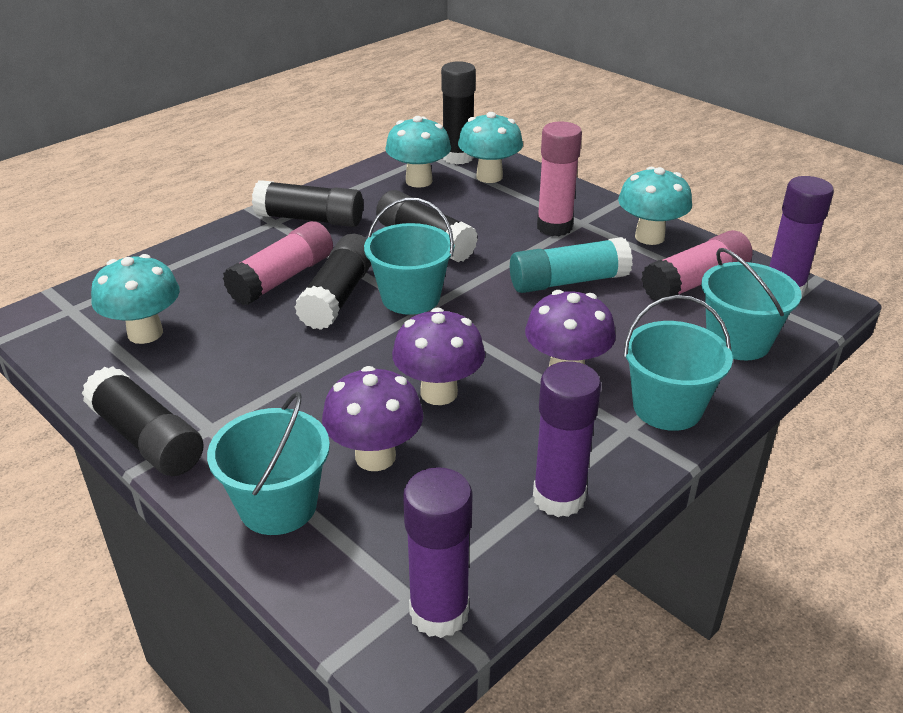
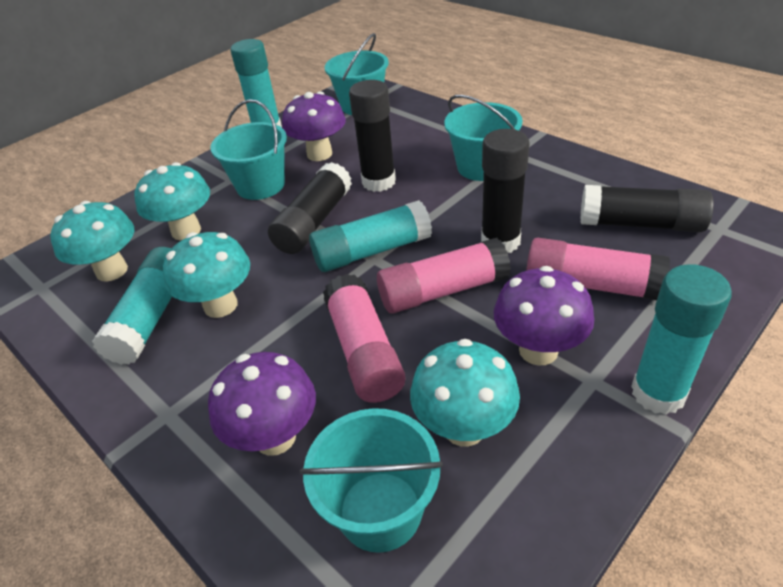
black glue stick: 5 -> 4
purple glue stick: 3 -> 0
turquoise glue stick: 1 -> 4

